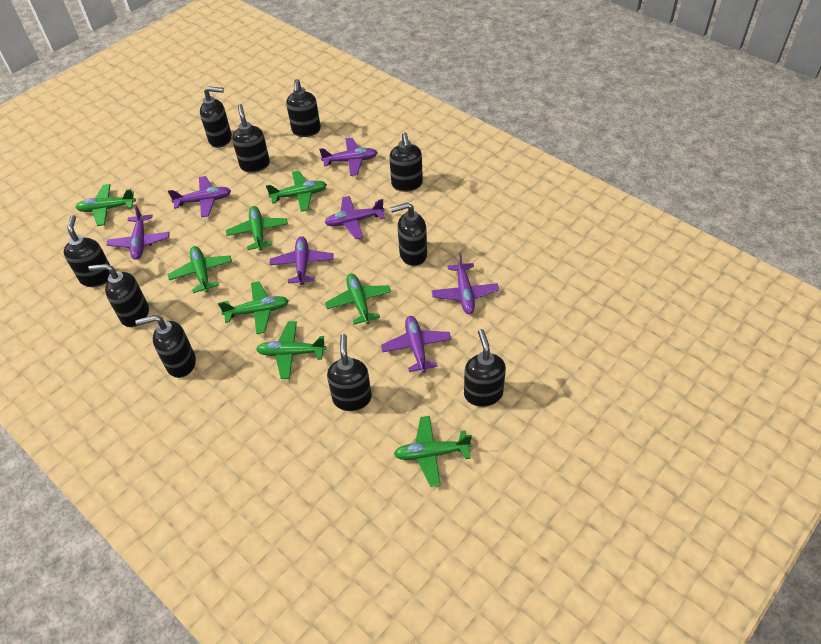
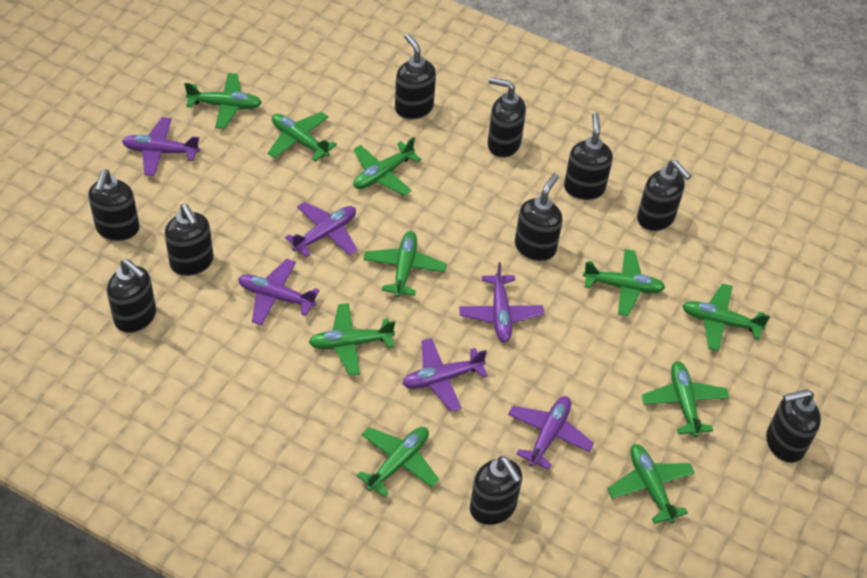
green plane: 8 -> 10
purple plane: 7 -> 6

